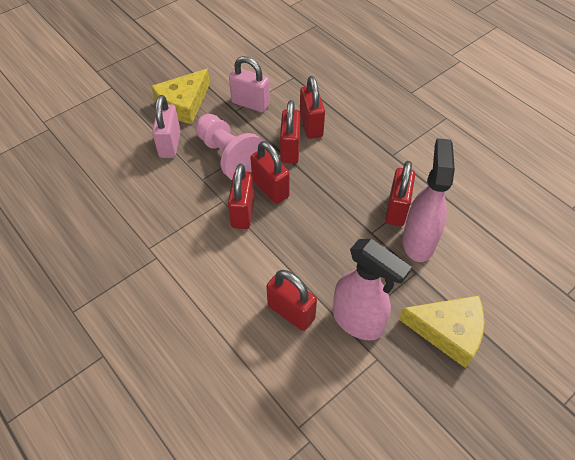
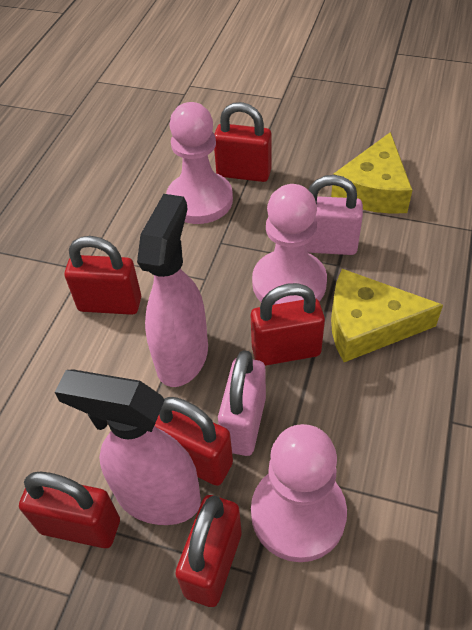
pink pawn: 1 -> 3

